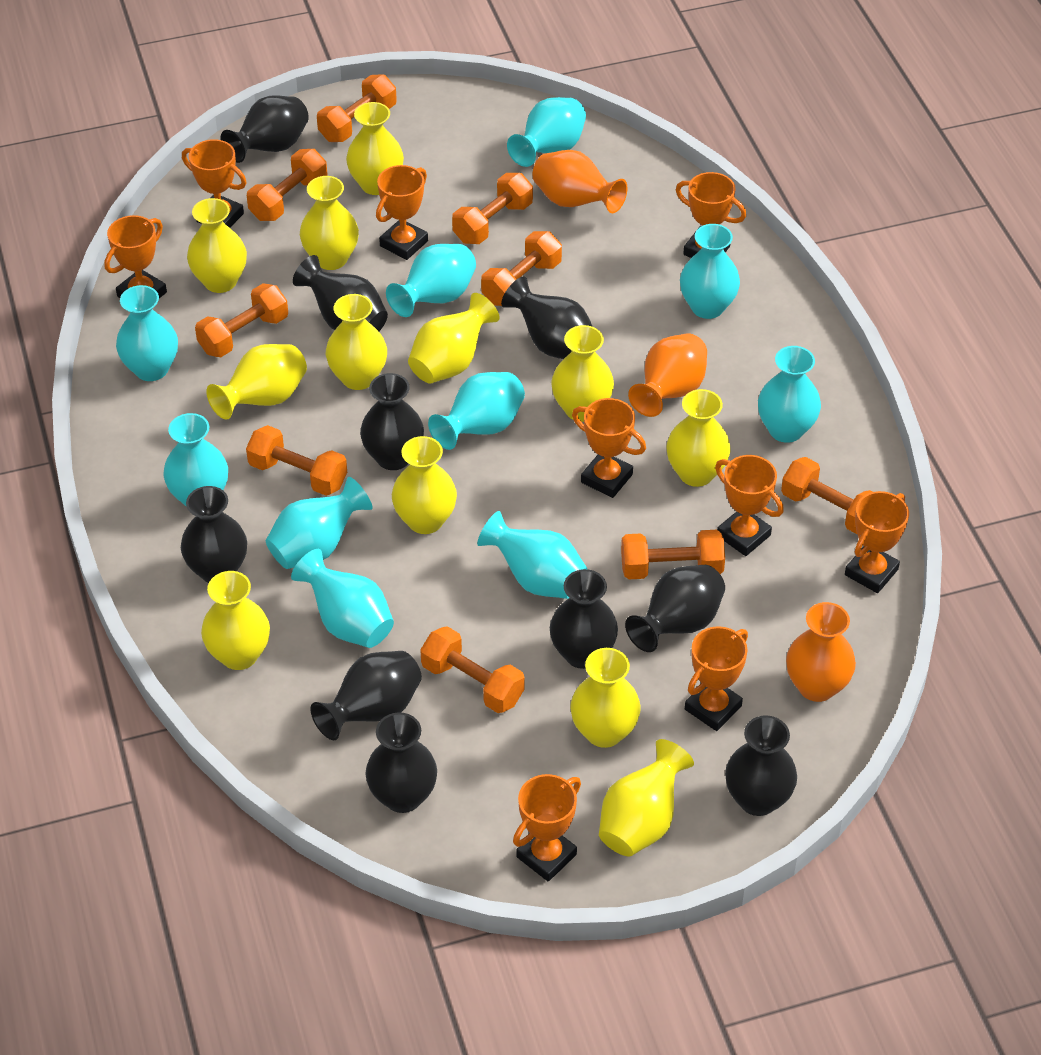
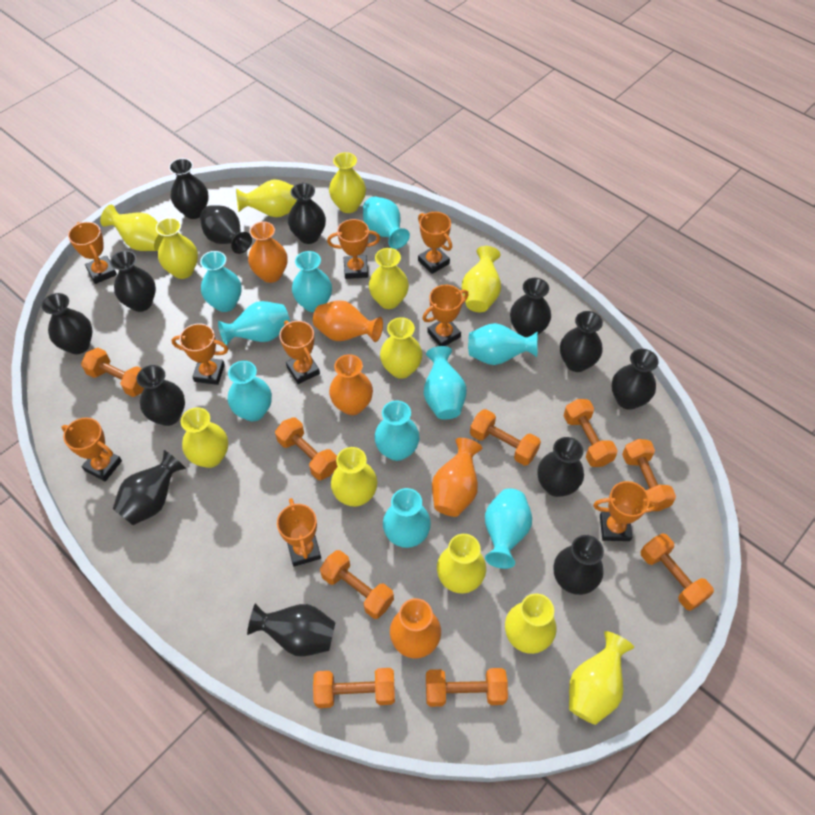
black vase: 10 -> 13
orange vase: 3 -> 5

